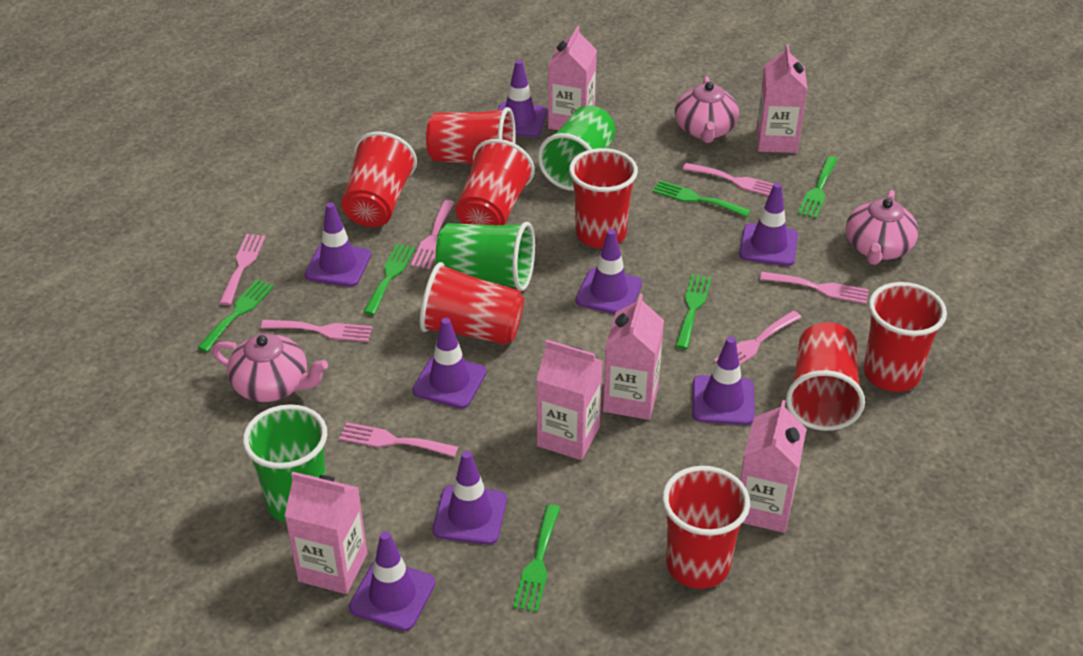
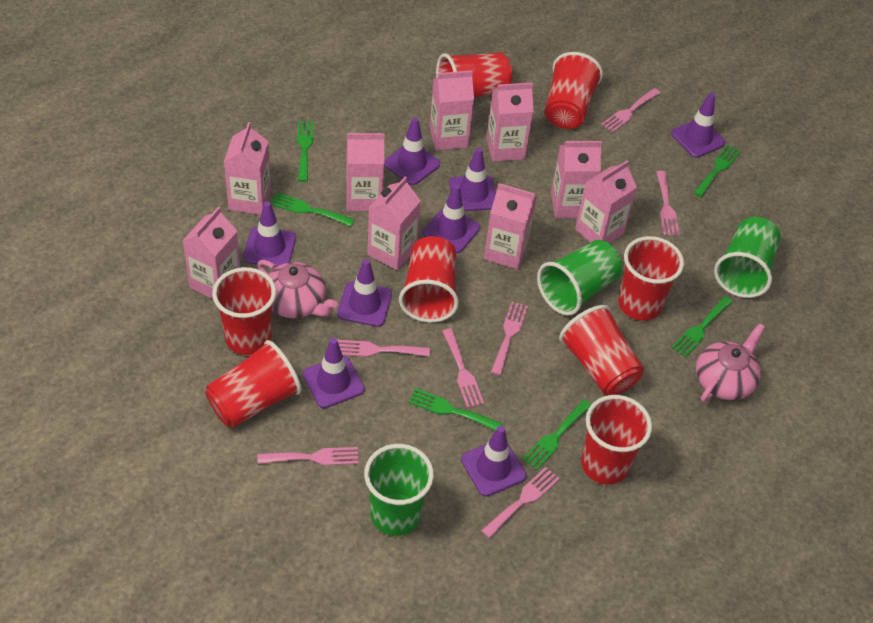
pink carton: 6 -> 9
pink teapot: 3 -> 2

